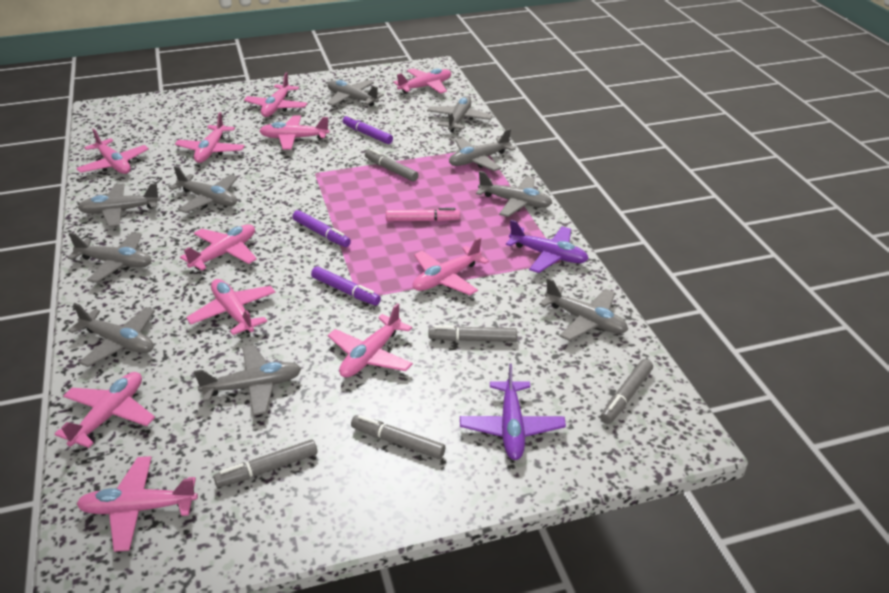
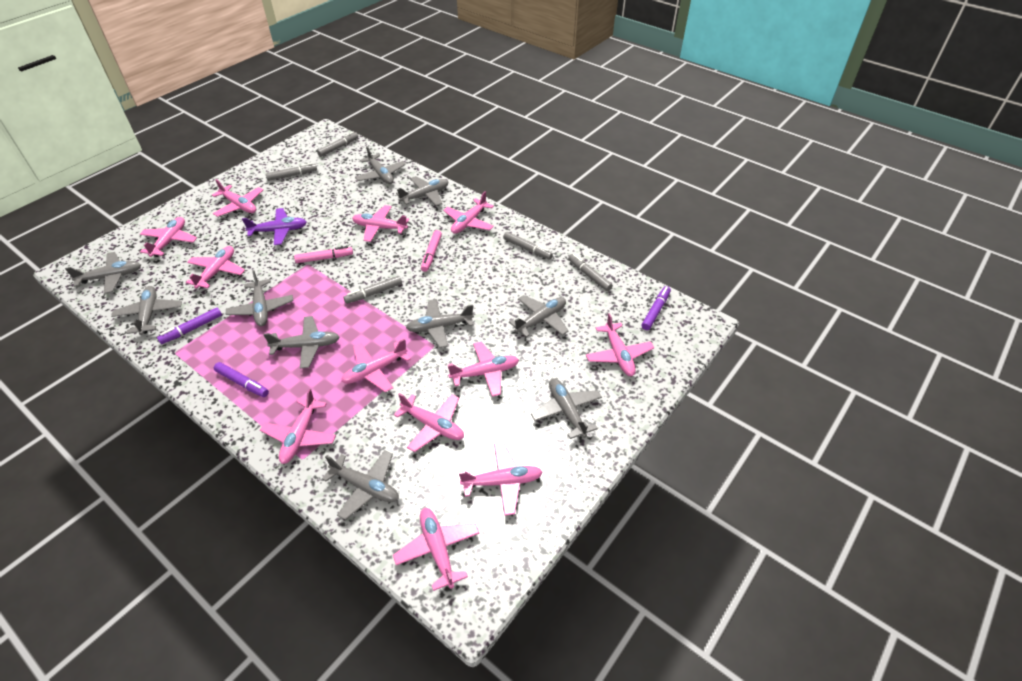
pink marker: 1 -> 2
pink plane: 11 -> 12
purple plane: 2 -> 1

